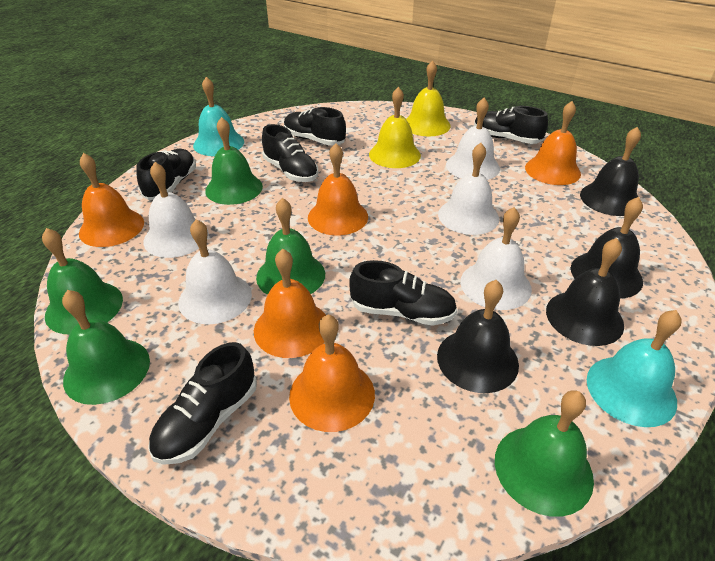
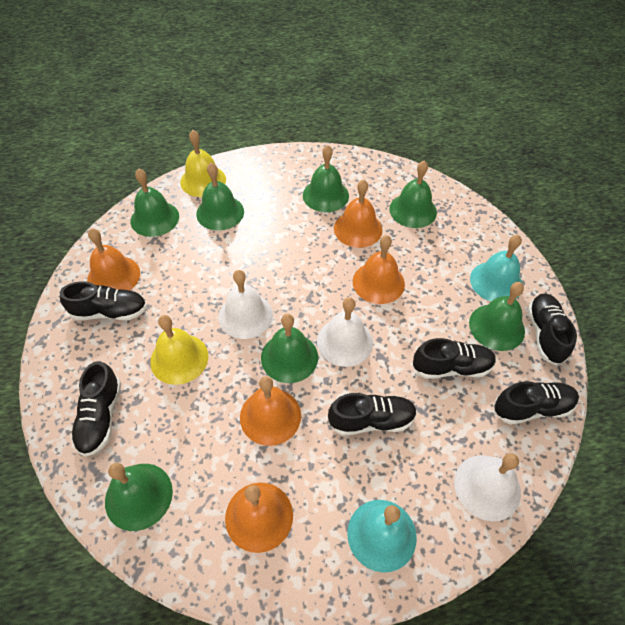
black bell: 4 -> 0
green bell: 5 -> 7
white bell: 5 -> 3

